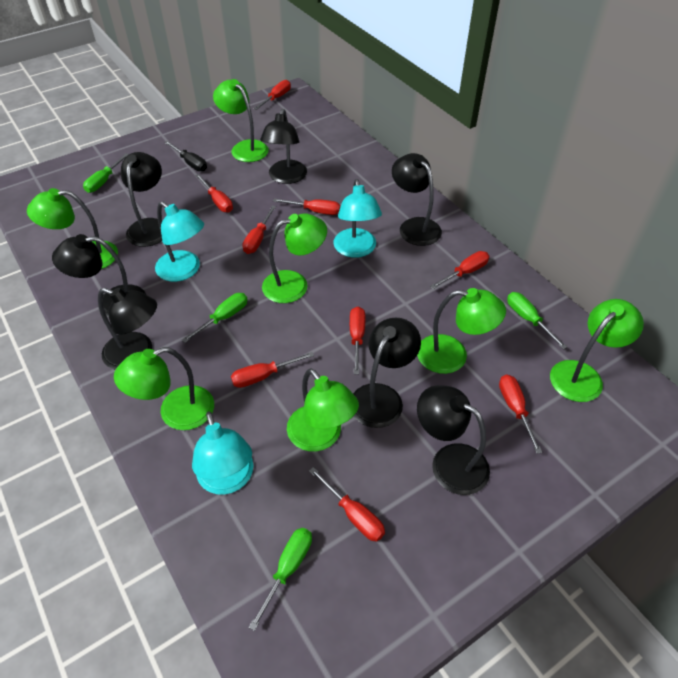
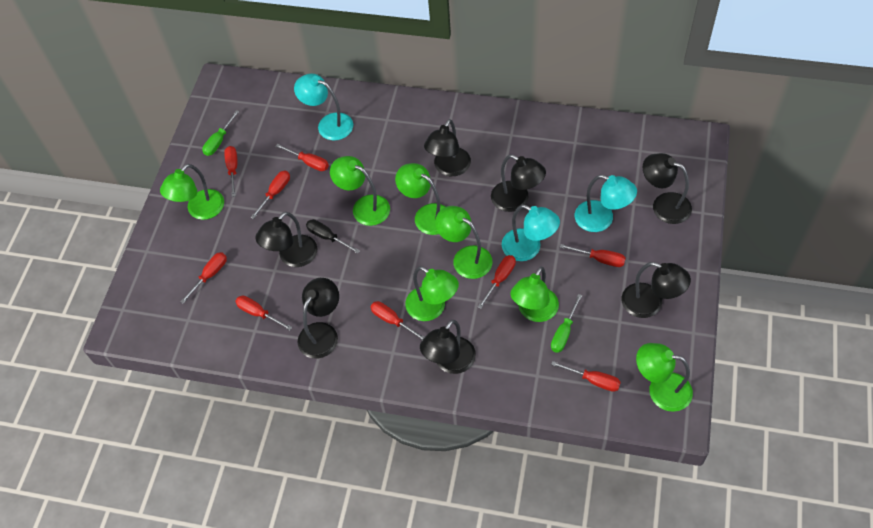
green screwdriver: 4 -> 2

